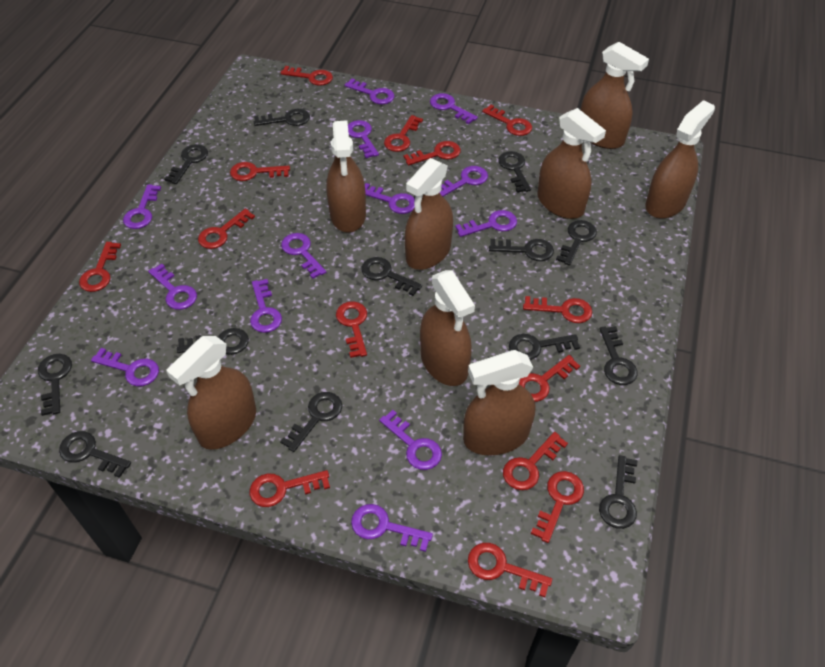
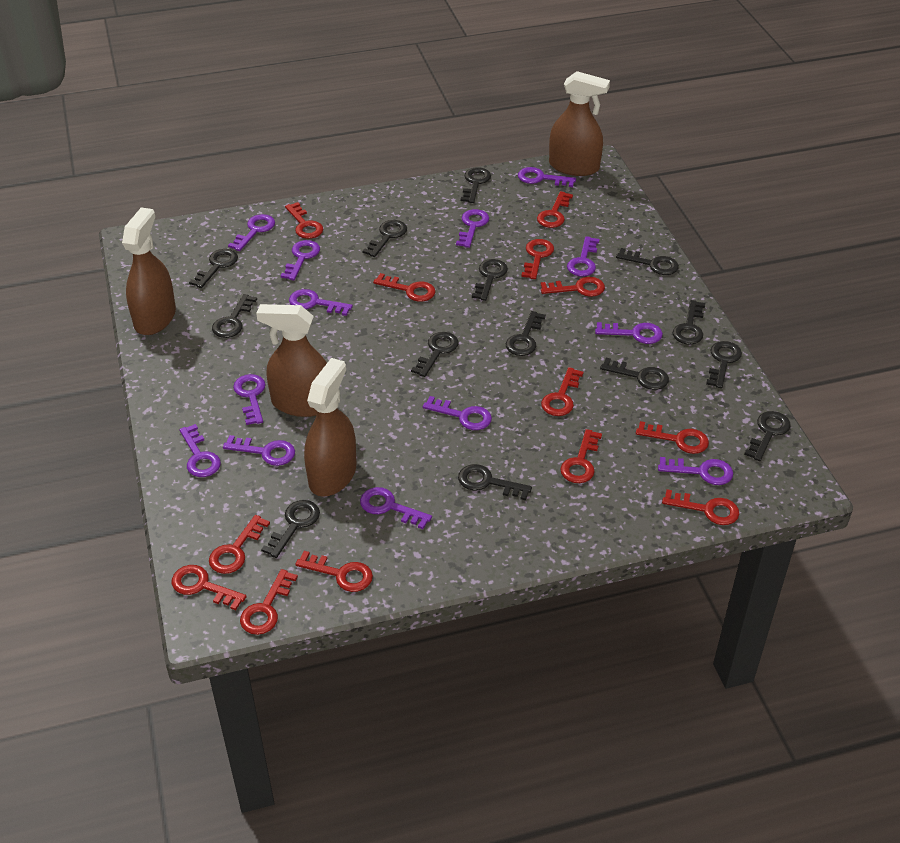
black key: 13 -> 14
brown spray bottle: 8 -> 4
red key: 14 -> 13

